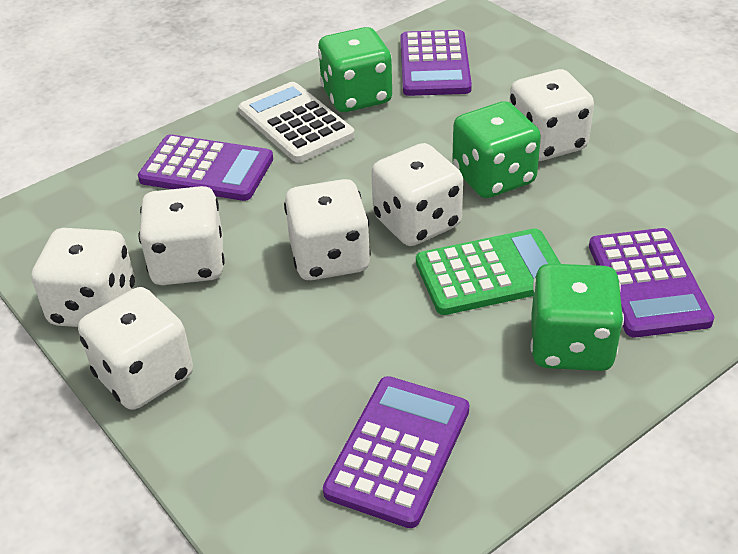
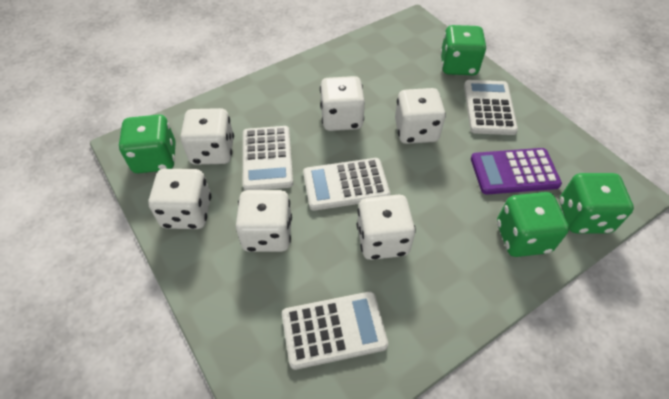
green calculator: 1 -> 0
green dice: 3 -> 4
purple calculator: 4 -> 1
white calculator: 1 -> 4

